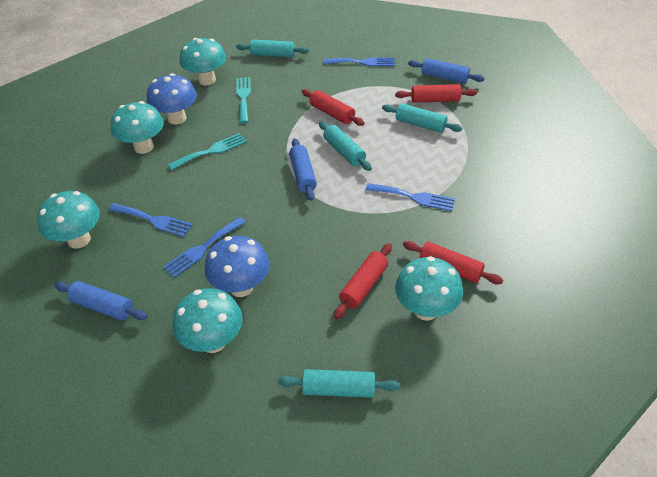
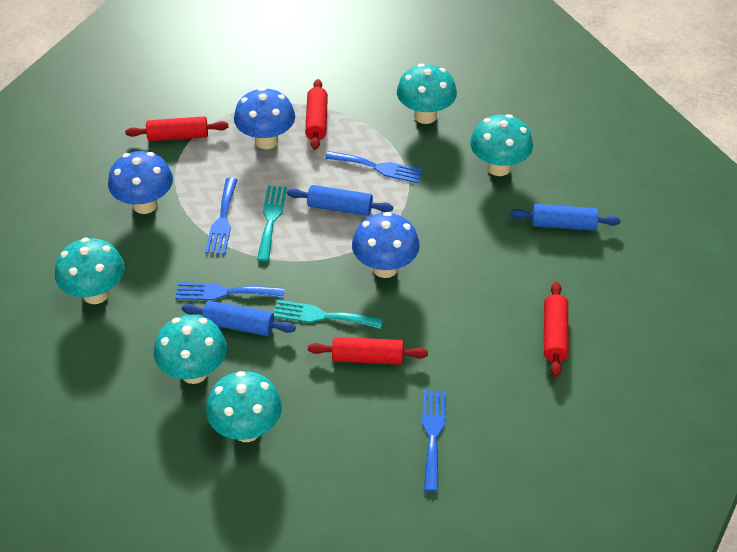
blue mushroom: 2 -> 3
turquoise rolling pin: 4 -> 0

